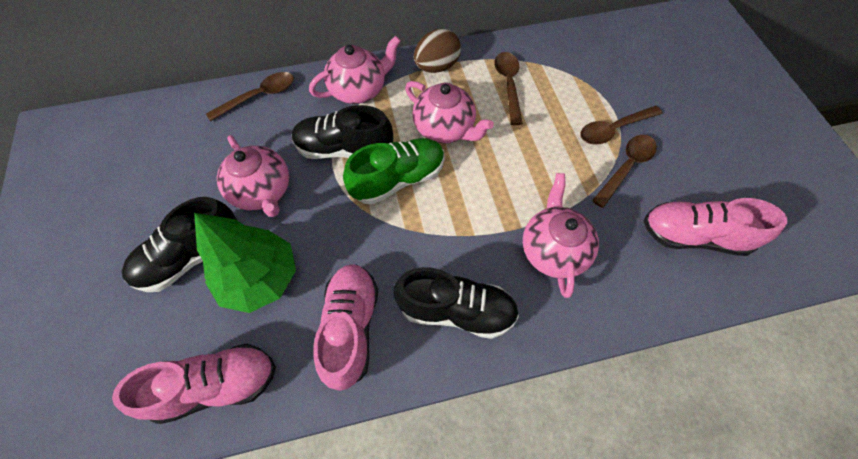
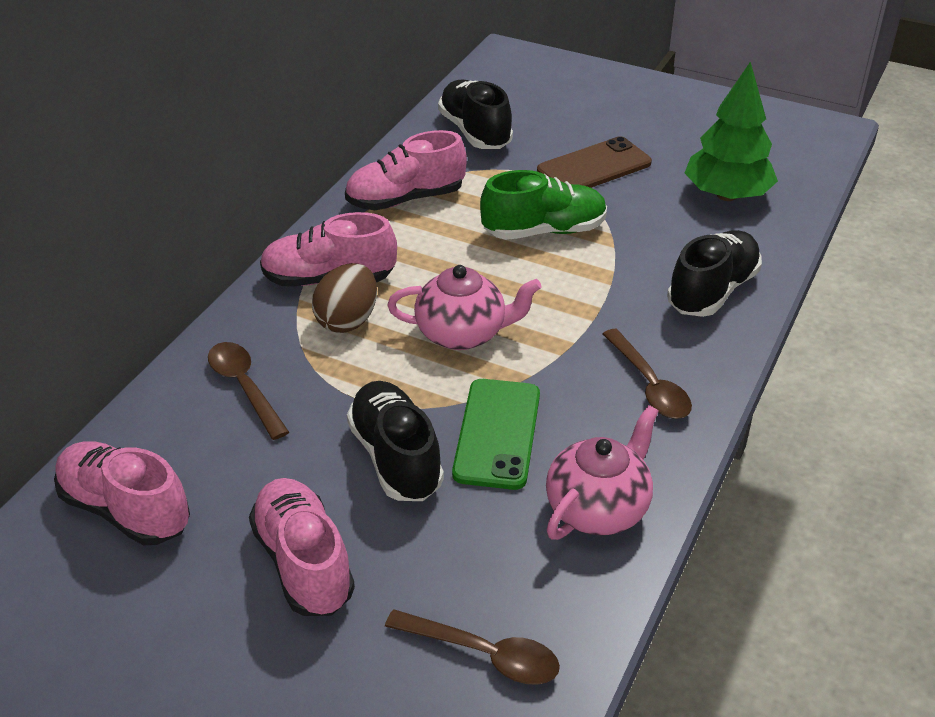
brown phone: 0 -> 1
brown spoon: 4 -> 3
green phone: 0 -> 1
pink shoe: 3 -> 4
pink teapot: 4 -> 2

